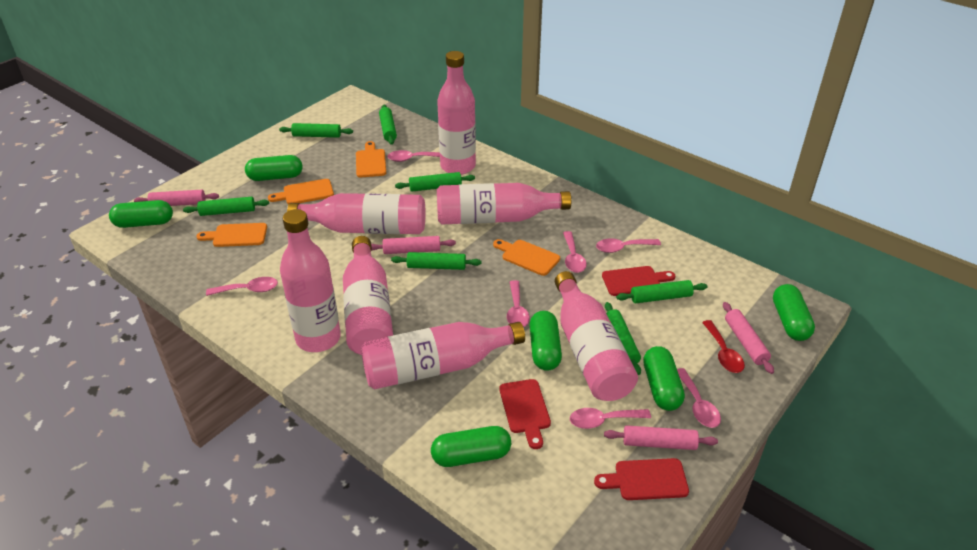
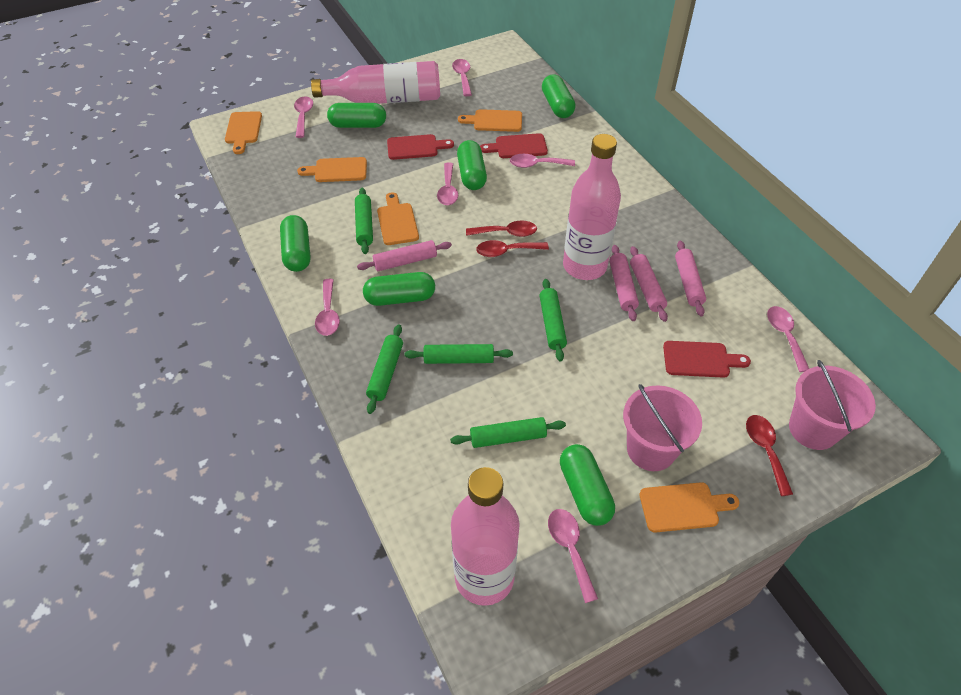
green rolling pin: 7 -> 5
orange cutting board: 4 -> 5
pink bottle: 7 -> 3
pink bucket: 0 -> 2
red spoon: 1 -> 3

